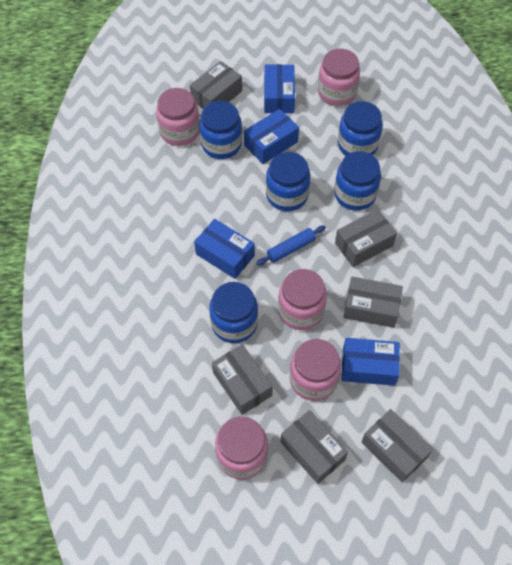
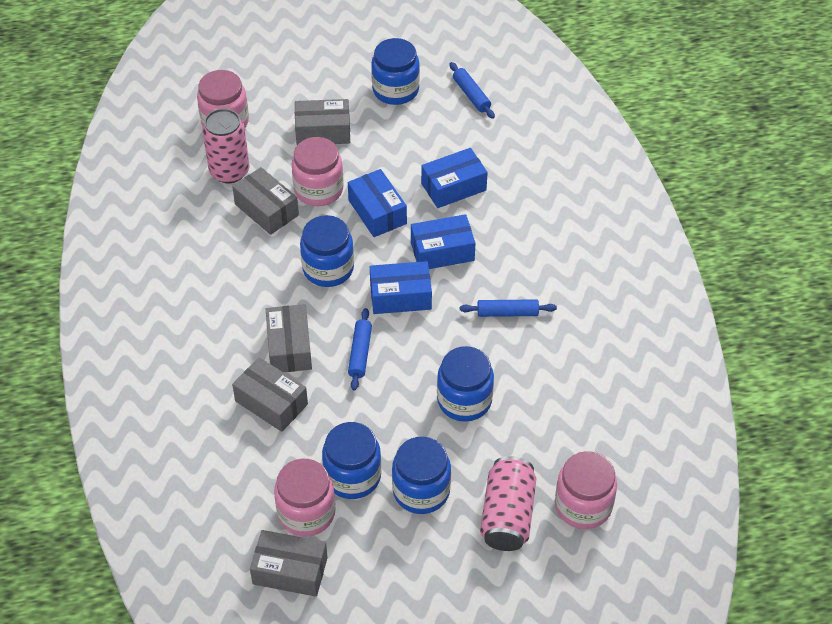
blue rolling pin: 1 -> 3
grey box: 6 -> 5
pink can: 0 -> 2
pink jar: 5 -> 4

